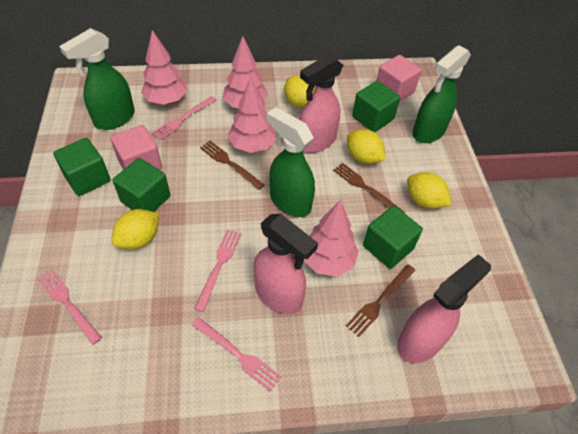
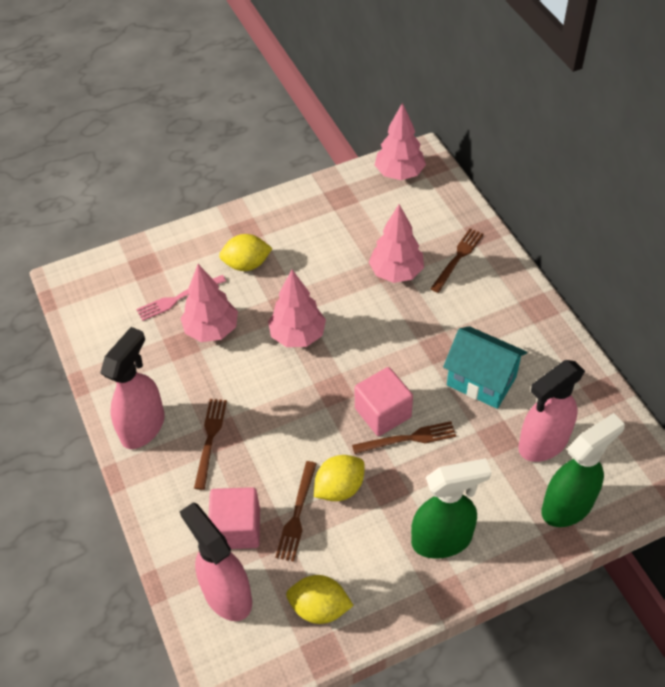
brown fork: 3 -> 4
green cube: 4 -> 0
green spray bottle: 3 -> 2
pink fork: 4 -> 1
turquoise house: 0 -> 1
yellow lemon: 4 -> 3

